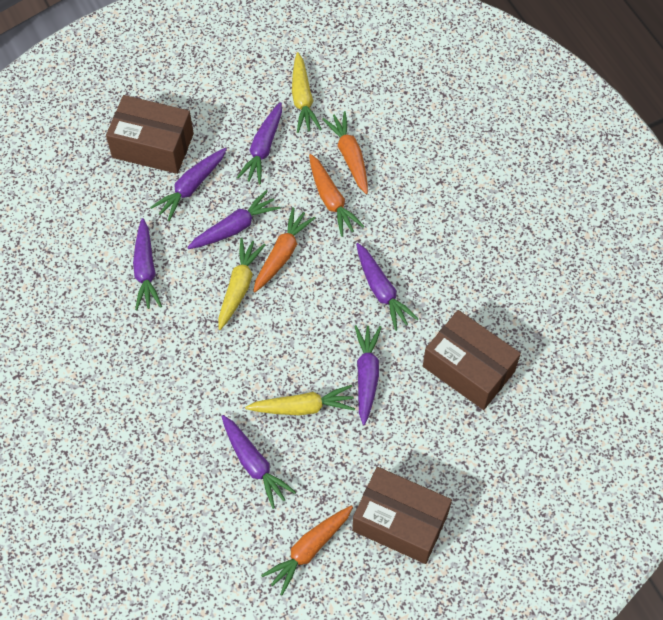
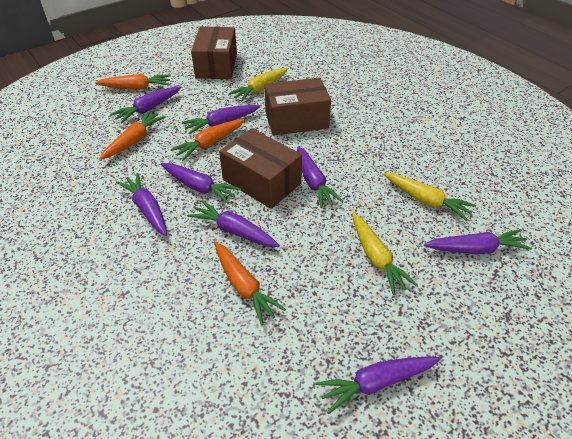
purple carrot: 7 -> 8

